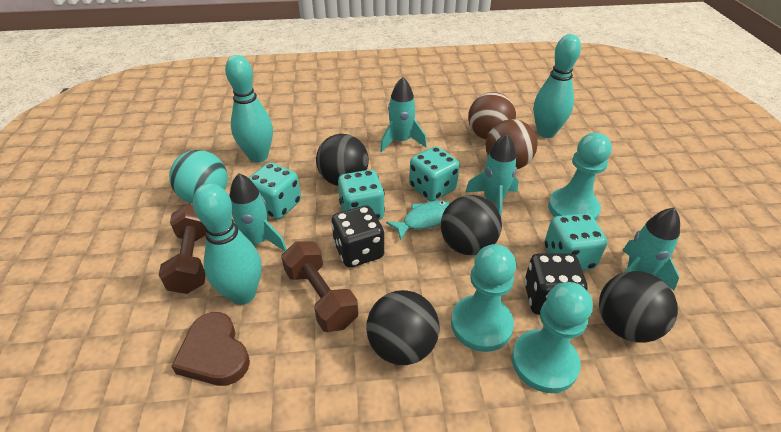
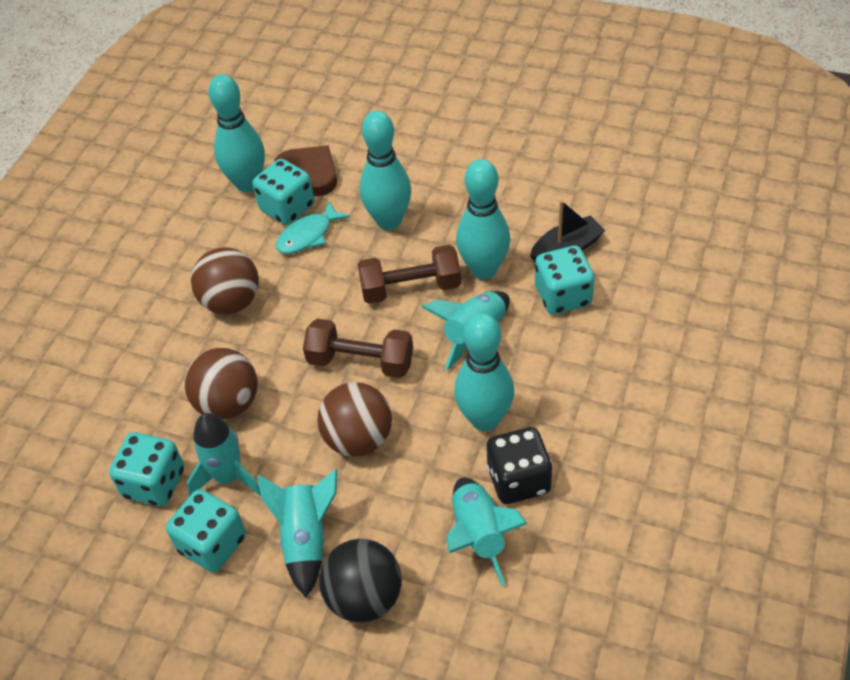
black ball: 4 -> 1
black boat: 0 -> 1
black dice: 2 -> 1
brown ball: 2 -> 3
turquoise ball: 1 -> 0
turquoise bowling pin: 3 -> 4
turquoise pawn: 3 -> 0

